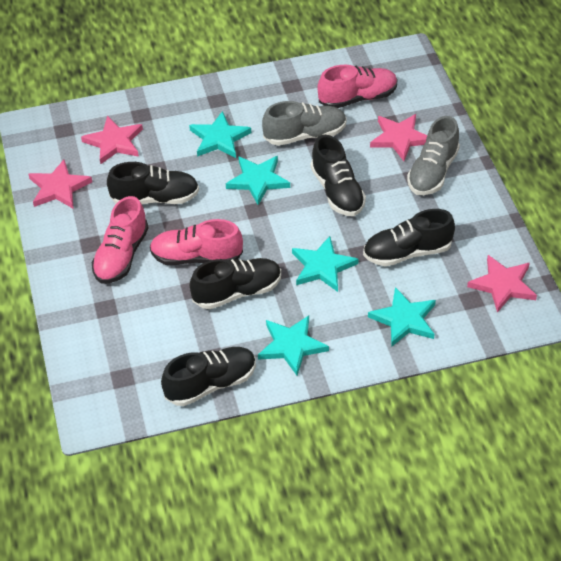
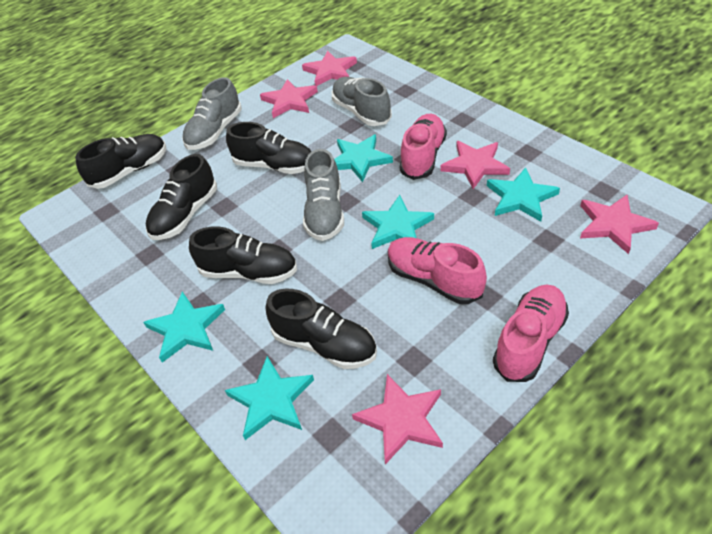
grey shoe: 2 -> 3
pink star: 4 -> 5

